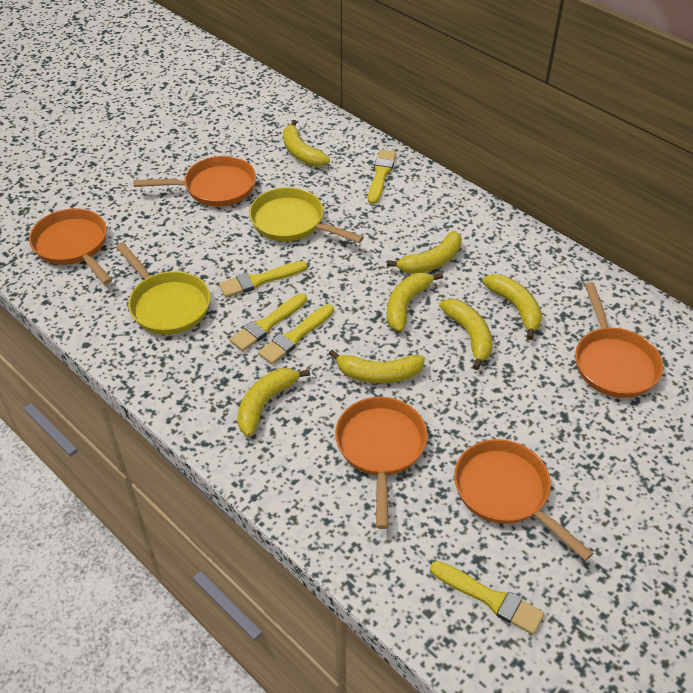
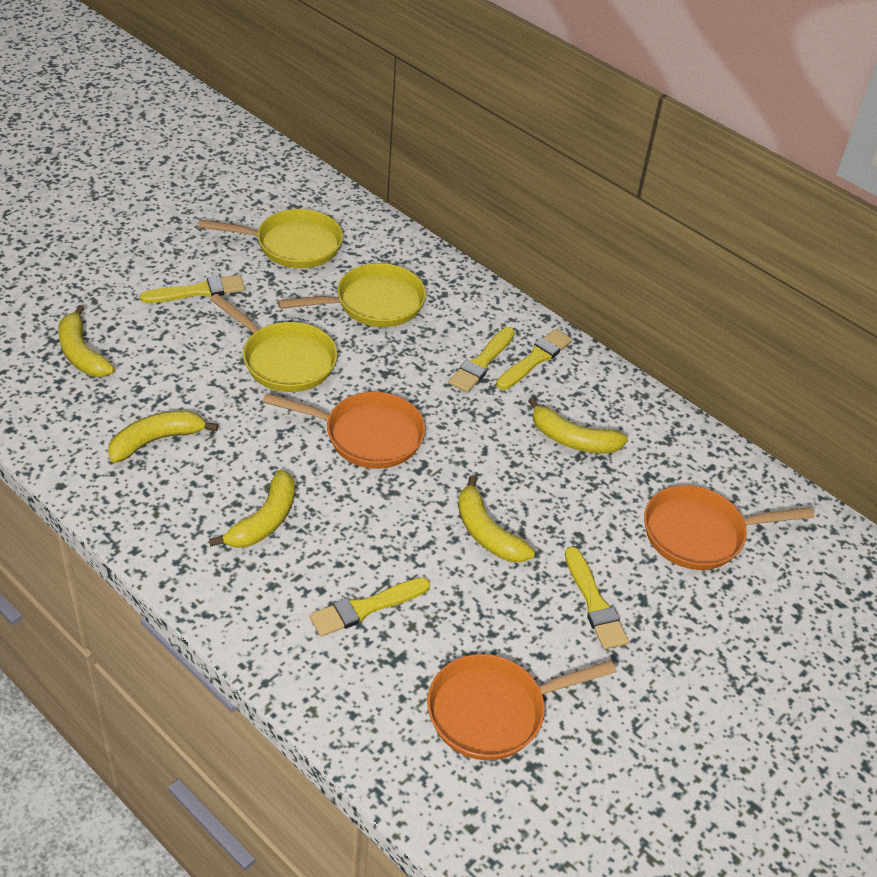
orange pan: 5 -> 3
yellow banana: 7 -> 5
yellow pan: 2 -> 3

